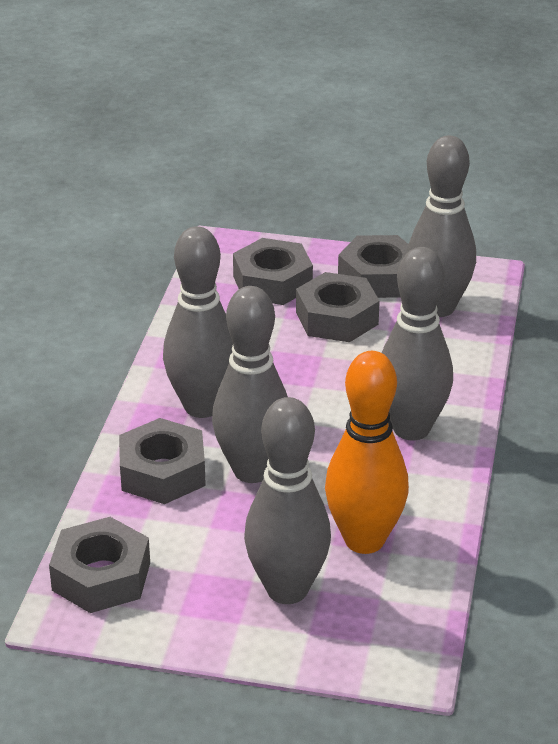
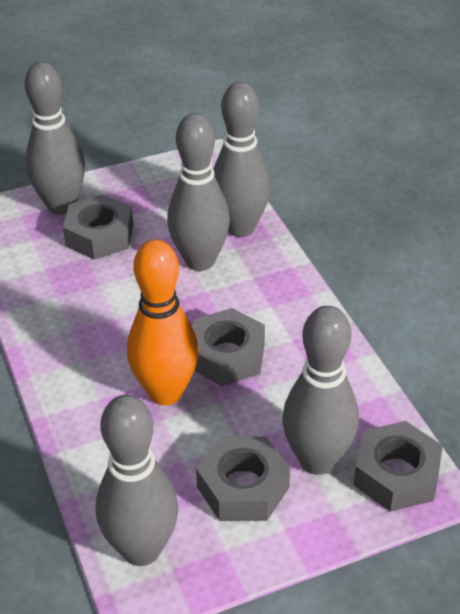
grey nut: 5 -> 4

